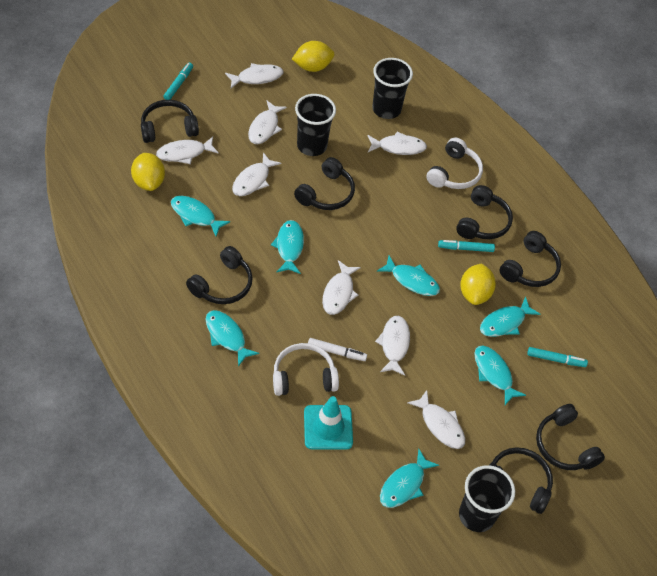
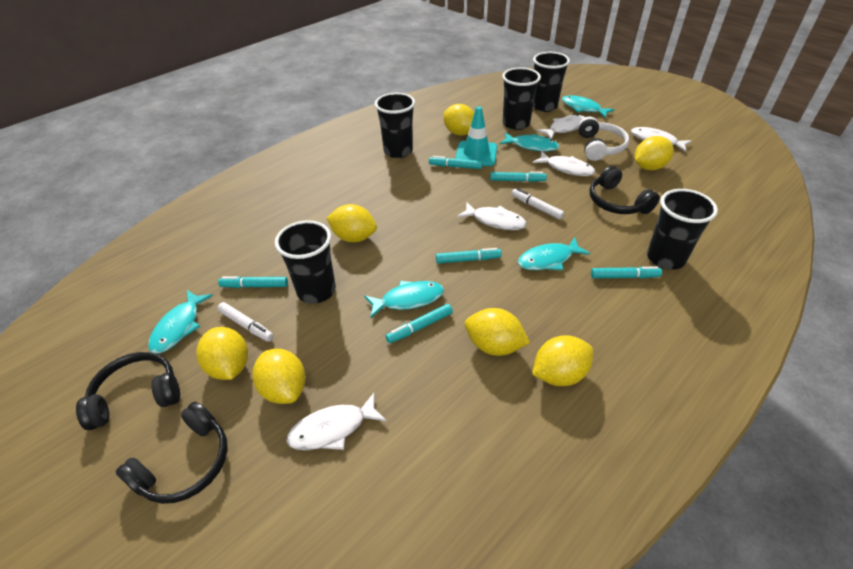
black cup: 3 -> 5
black headphones: 7 -> 3
turquoise fish: 7 -> 5
turquoise marker: 3 -> 6
white fish: 8 -> 5
white headphones: 2 -> 1
white marker: 1 -> 2
yellow lemon: 3 -> 7

